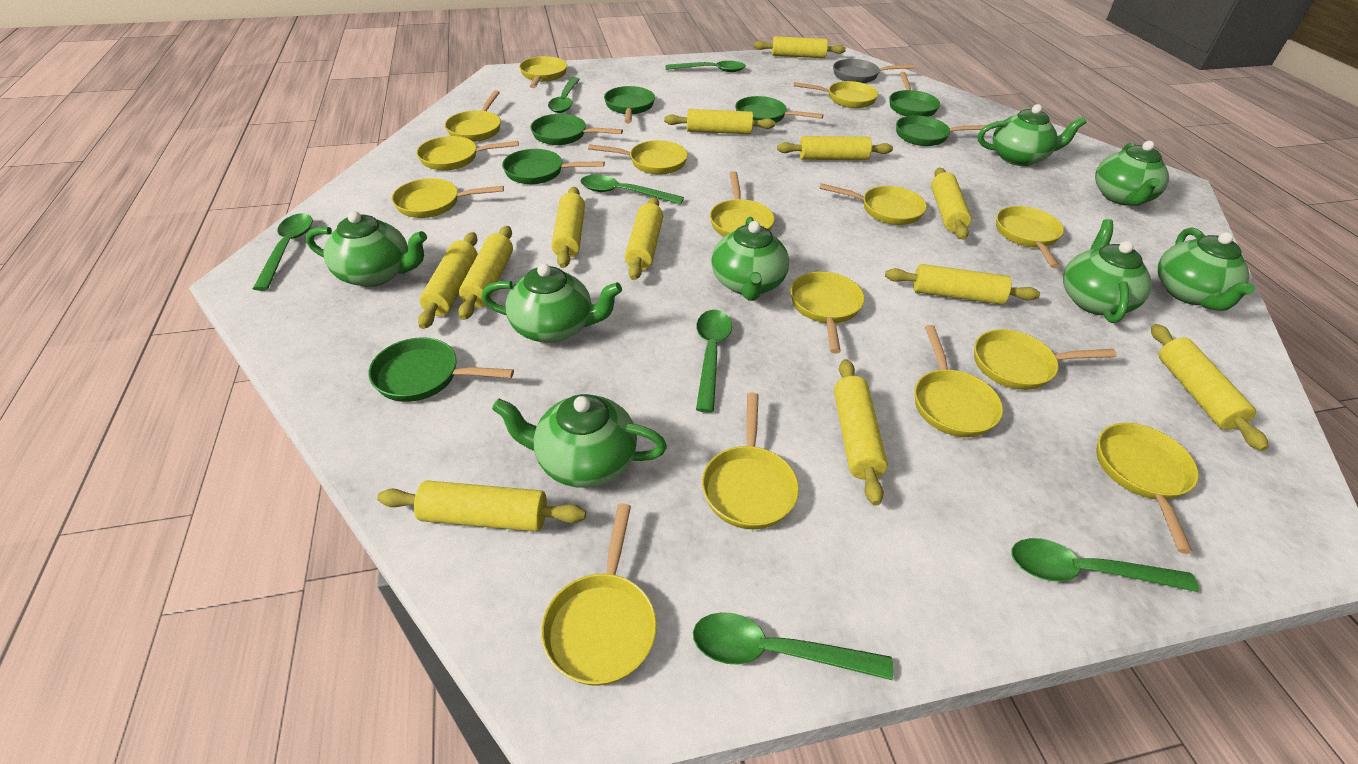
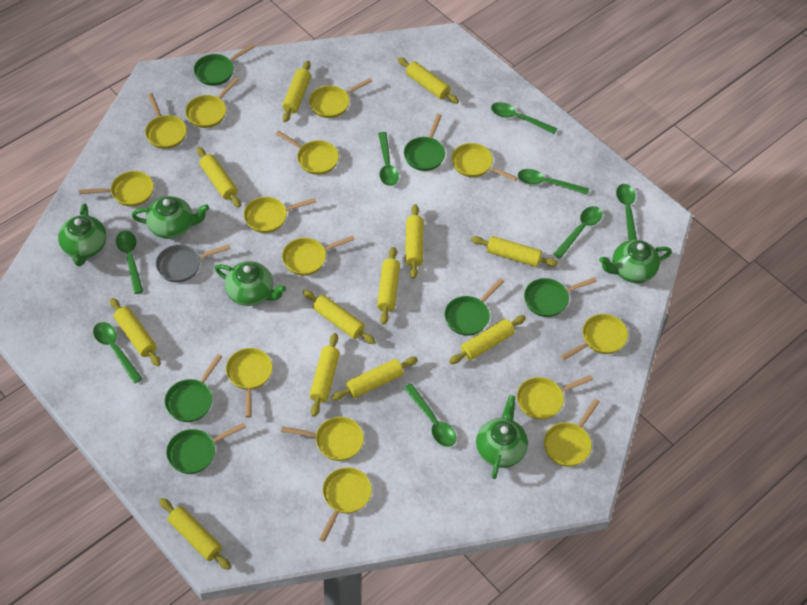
green pan: 7 -> 6
green spoon: 7 -> 8
green teapot: 8 -> 5
yellow pan: 15 -> 14

